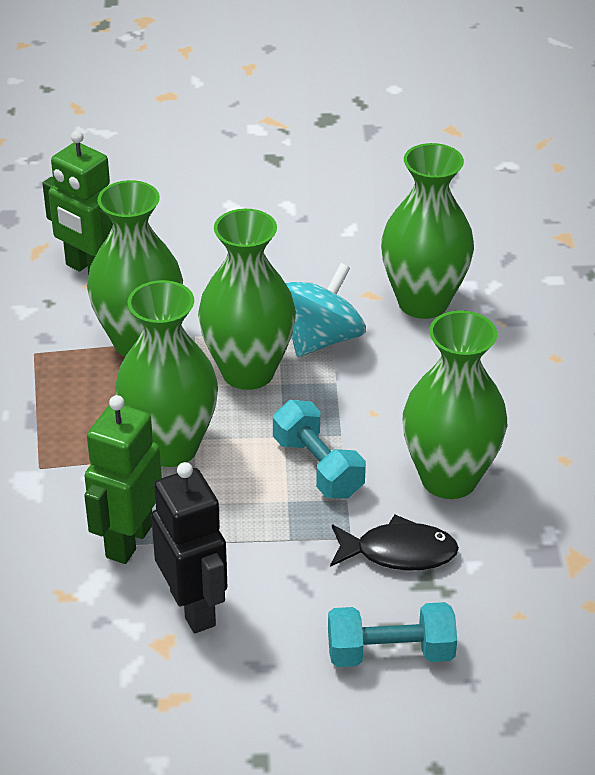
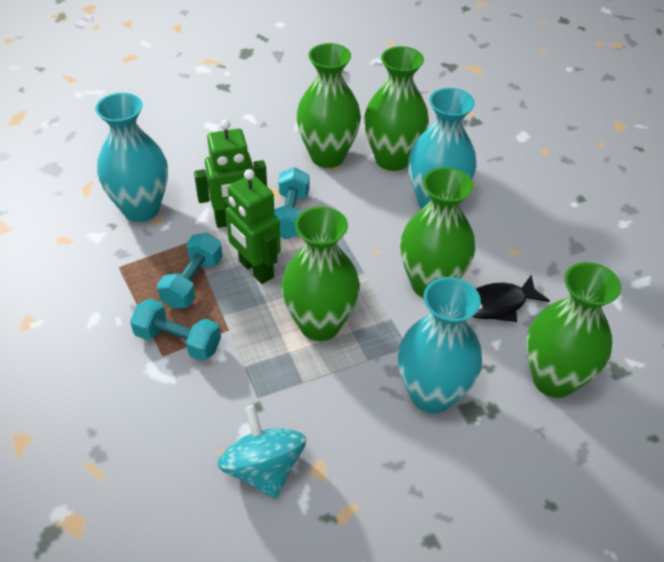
black robot: 1 -> 0
turquoise dumbbell: 2 -> 3
turquoise vase: 0 -> 3

